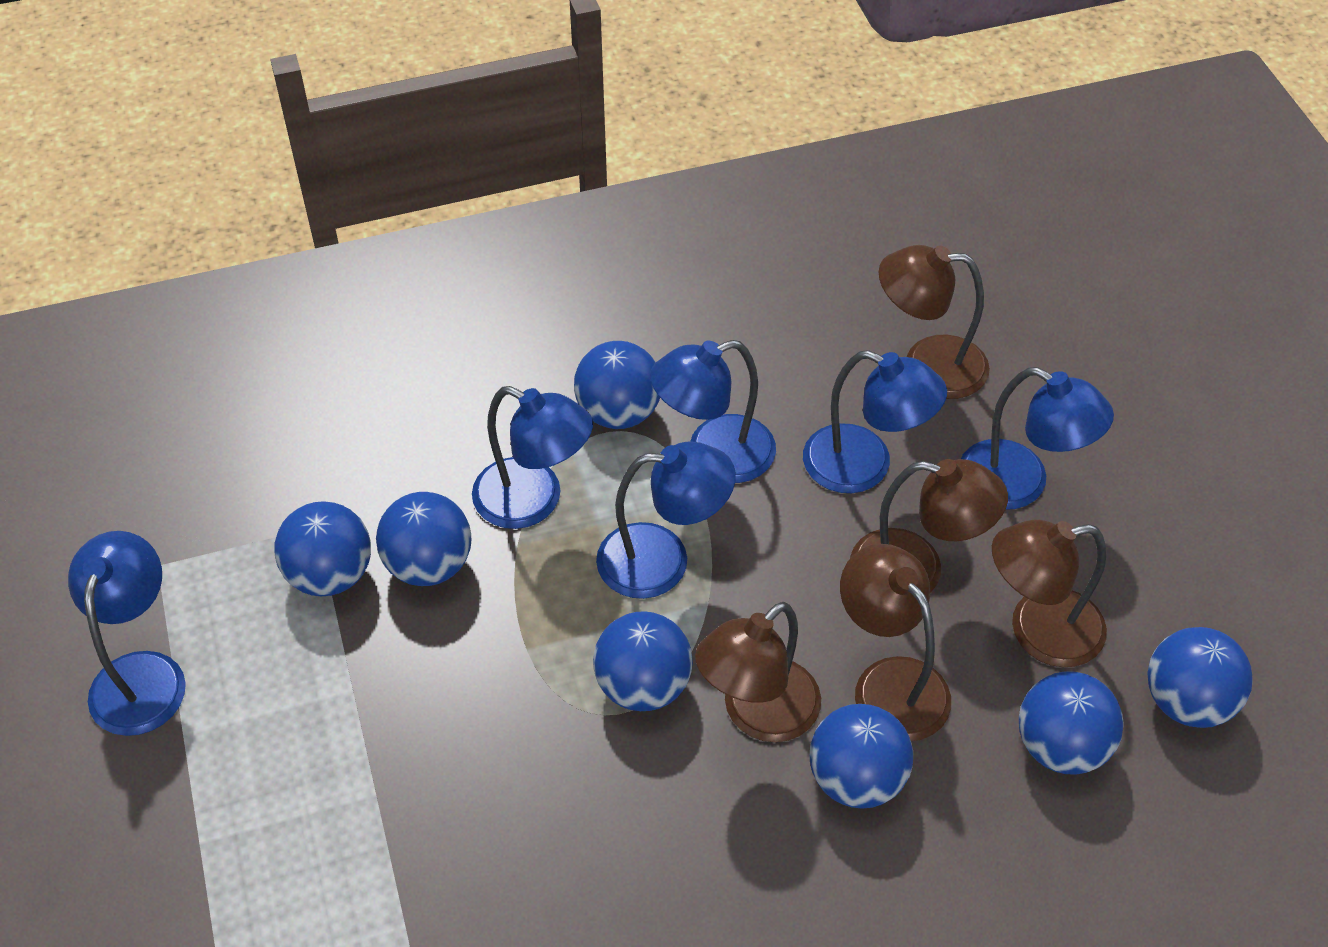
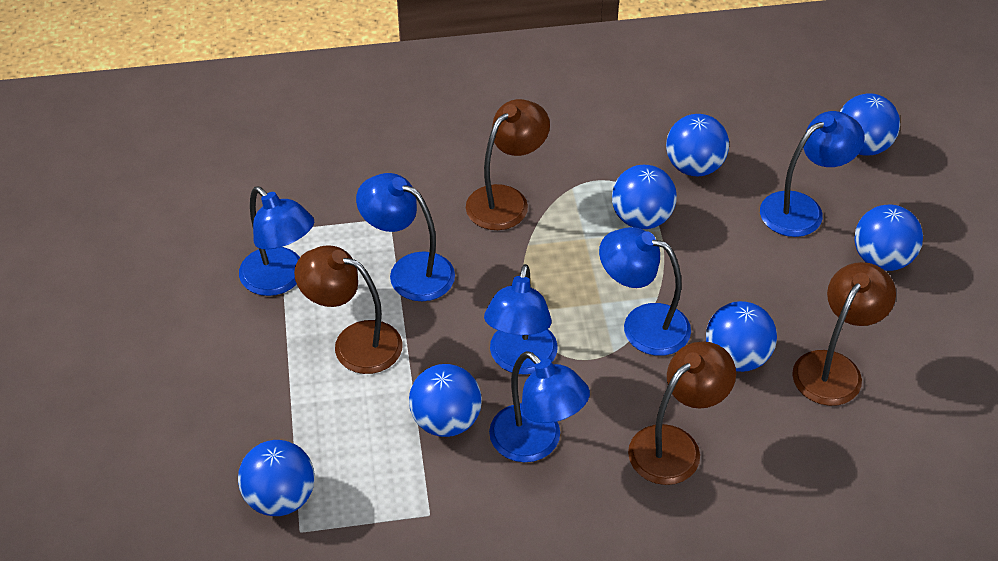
brown lamp: 5 -> 4

